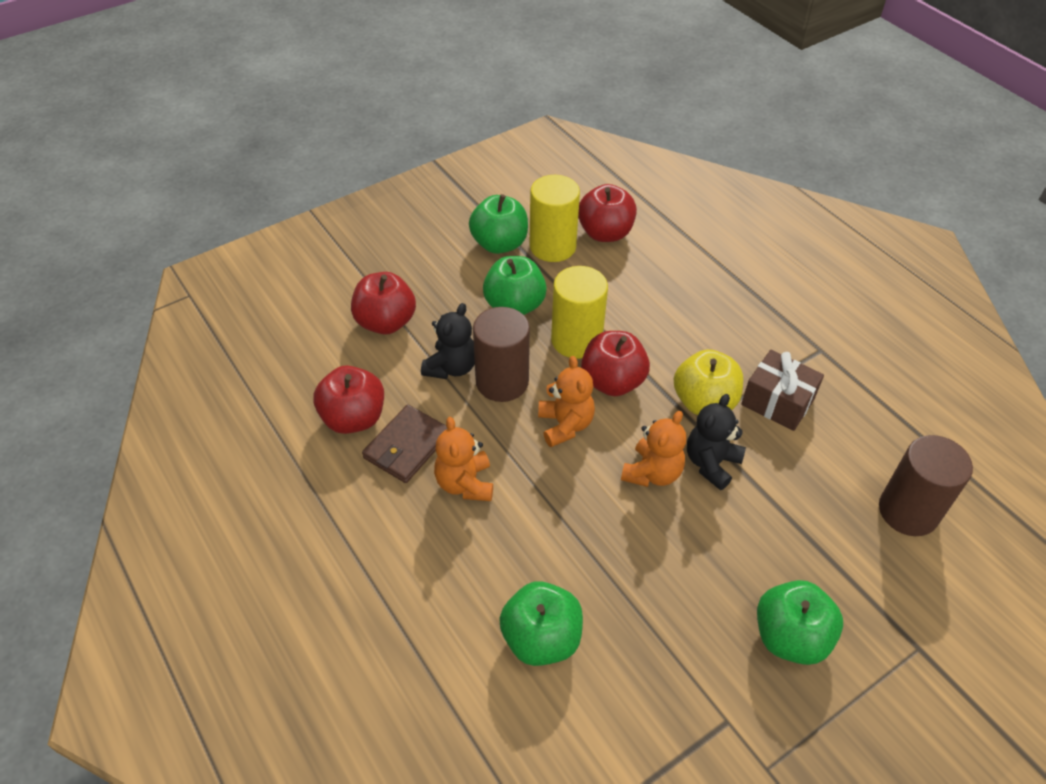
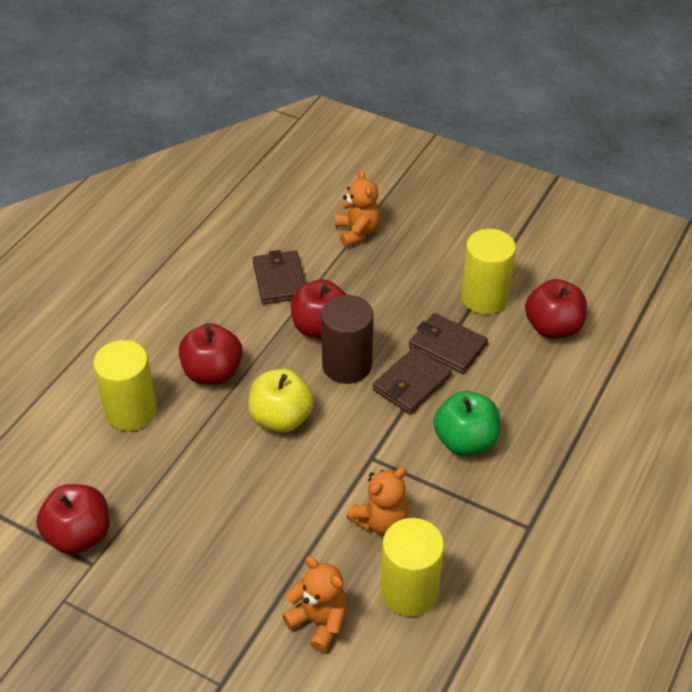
black teddy bear: 2 -> 0
brown cylinder: 2 -> 1
brown gift: 1 -> 0
brown wallet: 1 -> 3
green apple: 4 -> 1
yellow cylinder: 2 -> 3

